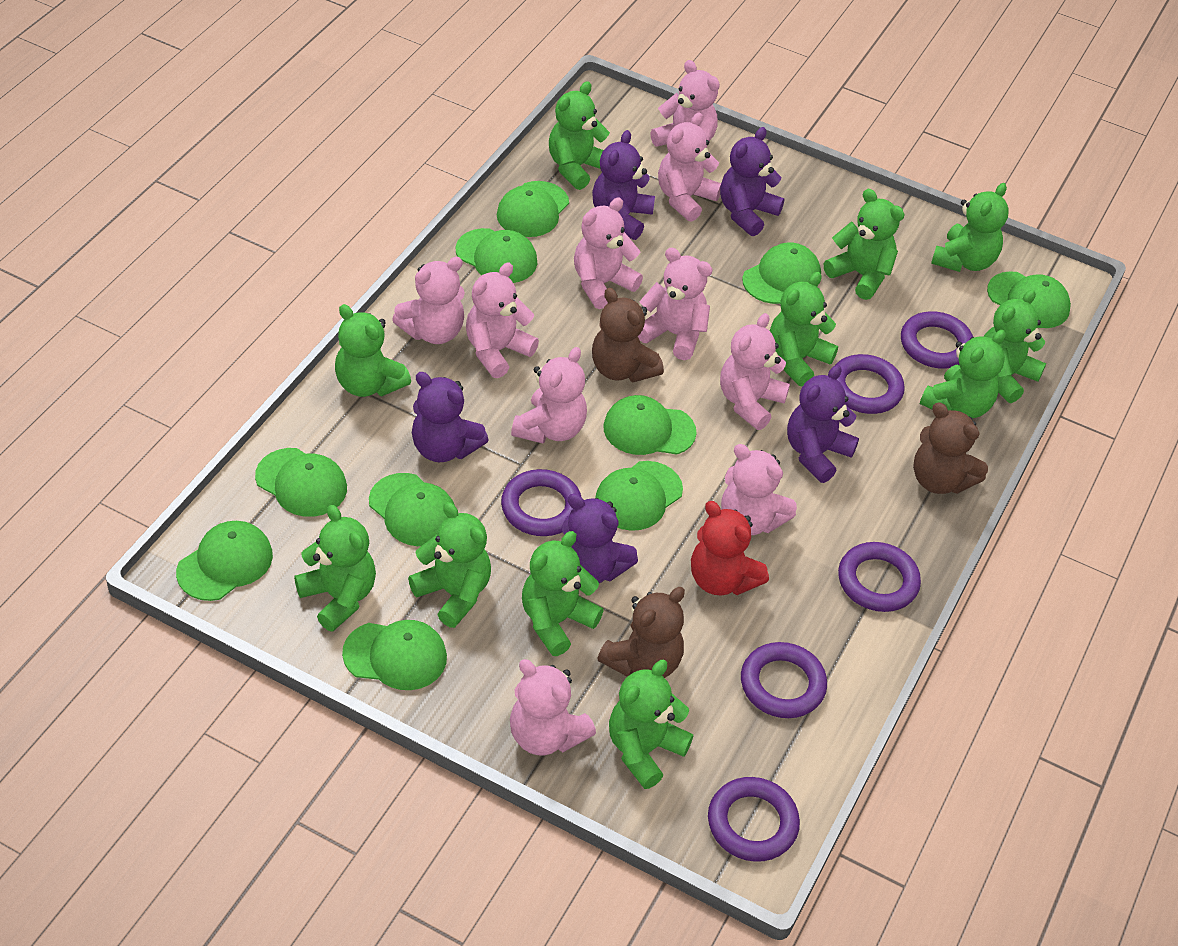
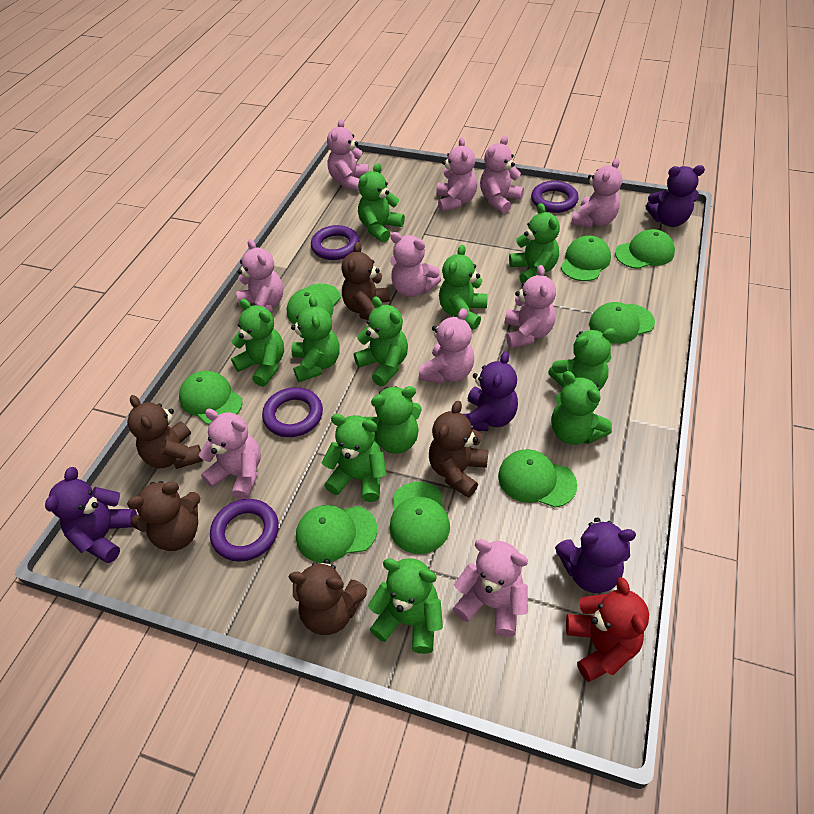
brown teddy bear: 3 -> 5
green cap: 10 -> 8
purple ring: 6 -> 4
purple teddy bear: 5 -> 4

